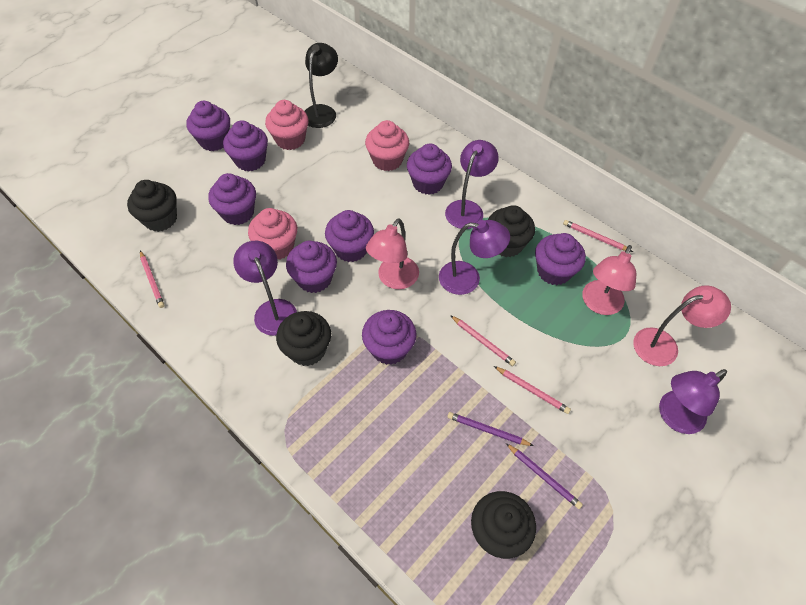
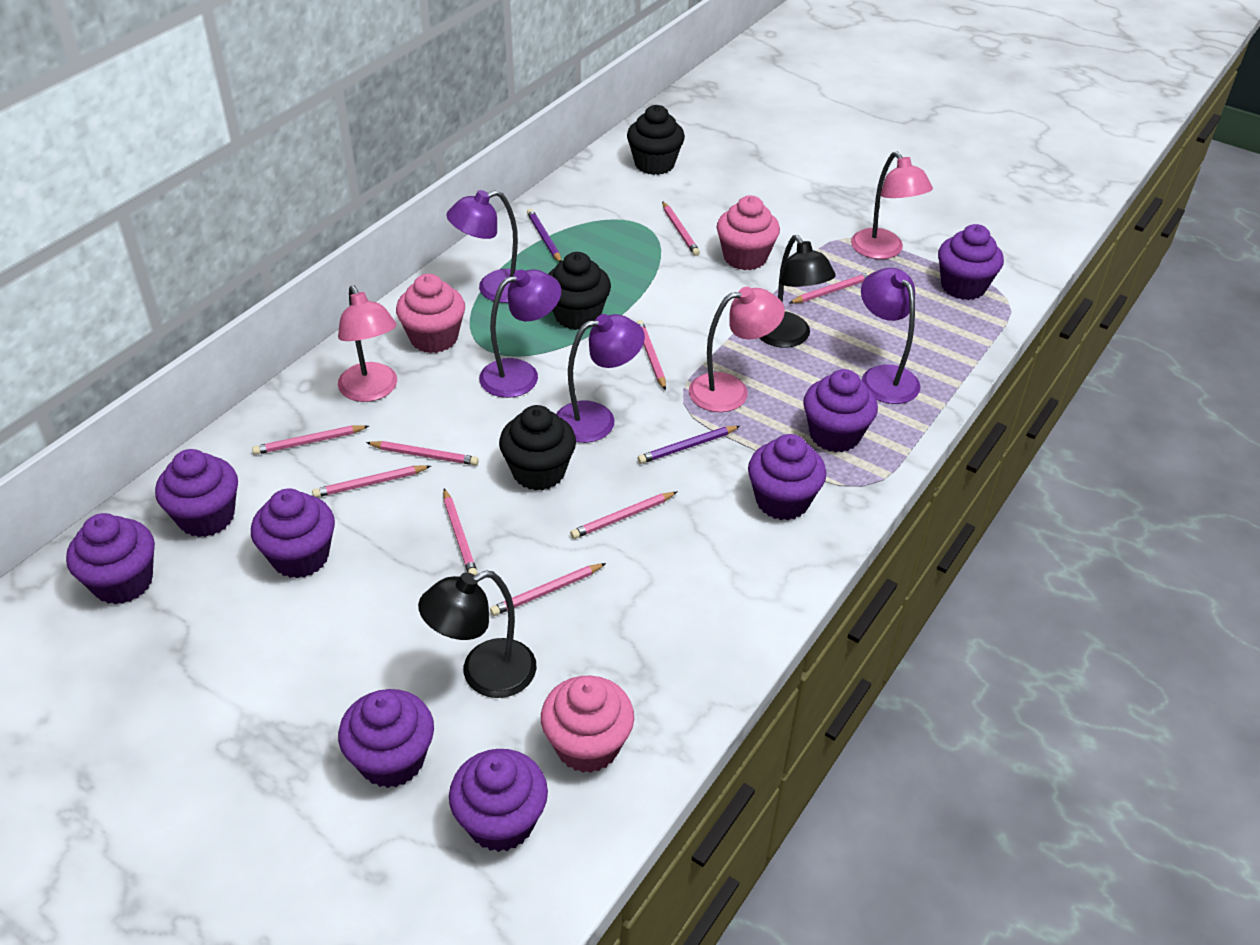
black cupcake: 4 -> 3
black lamp: 1 -> 2
pink pencil: 4 -> 9

